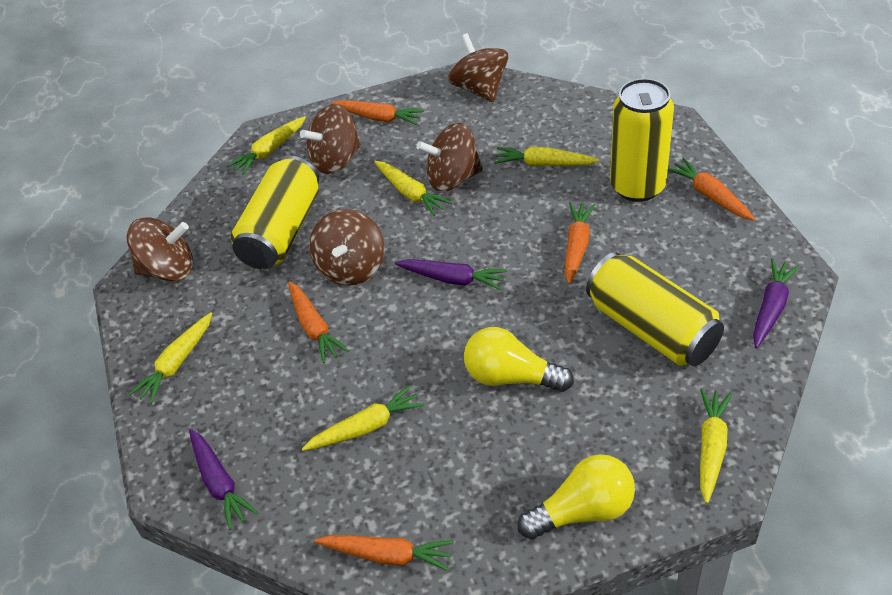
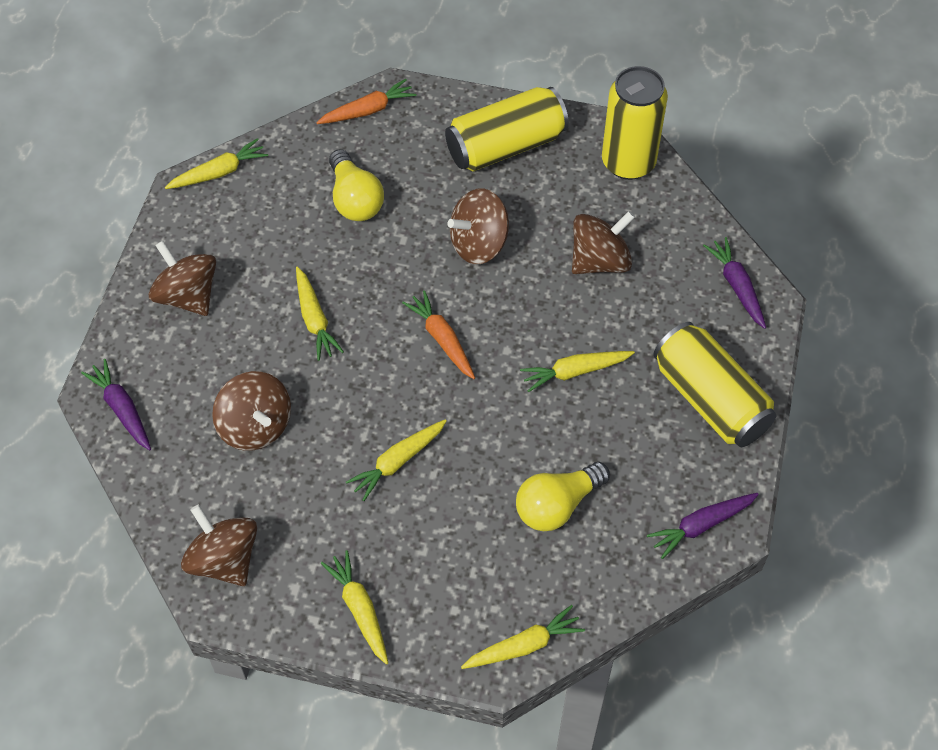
orange carrot: 5 -> 2

